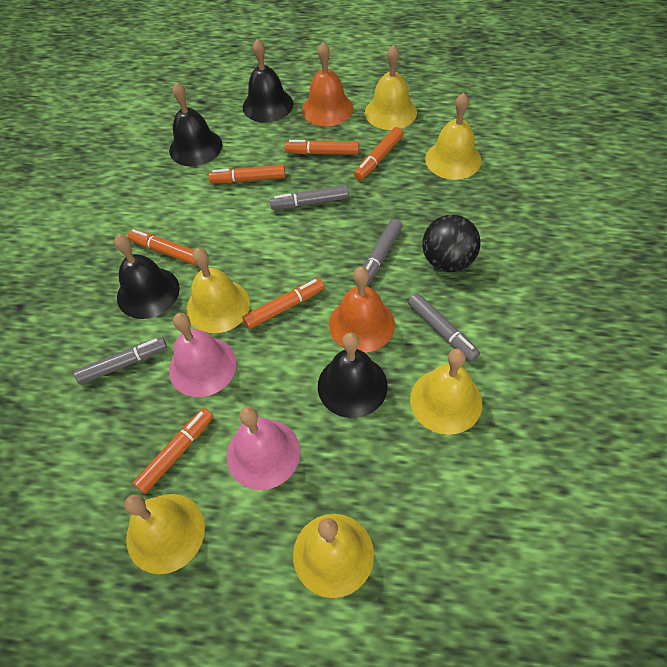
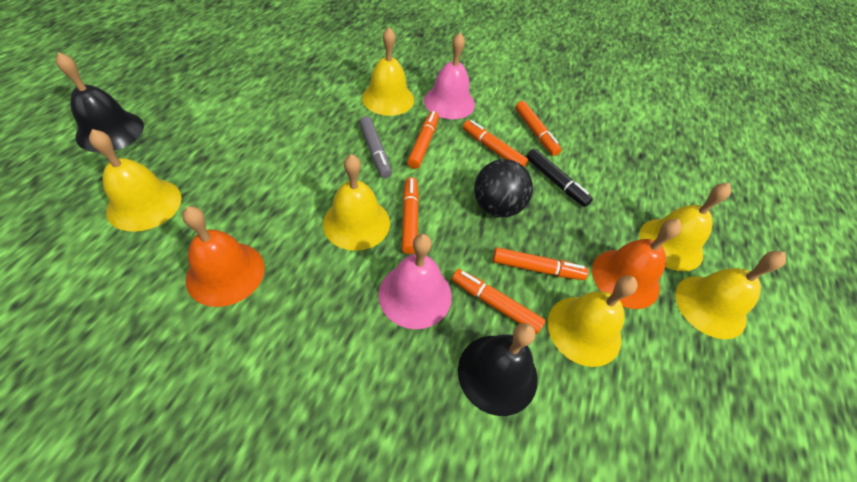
black bell: 4 -> 2
black marker: 0 -> 1
grey marker: 4 -> 1

